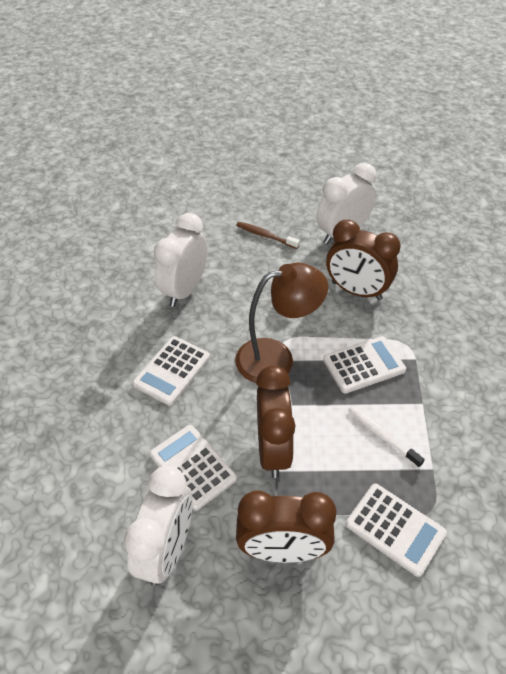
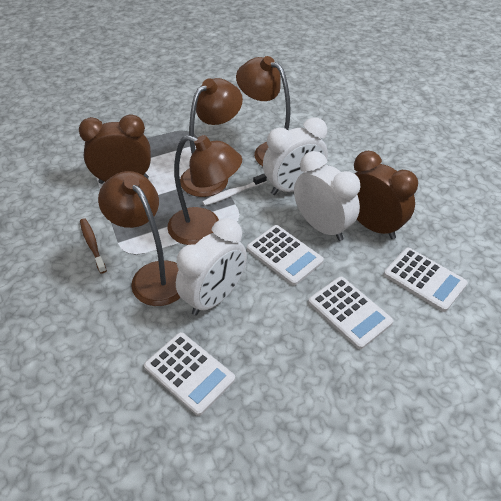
brown clock: 3 -> 2
brown lamp: 1 -> 4

